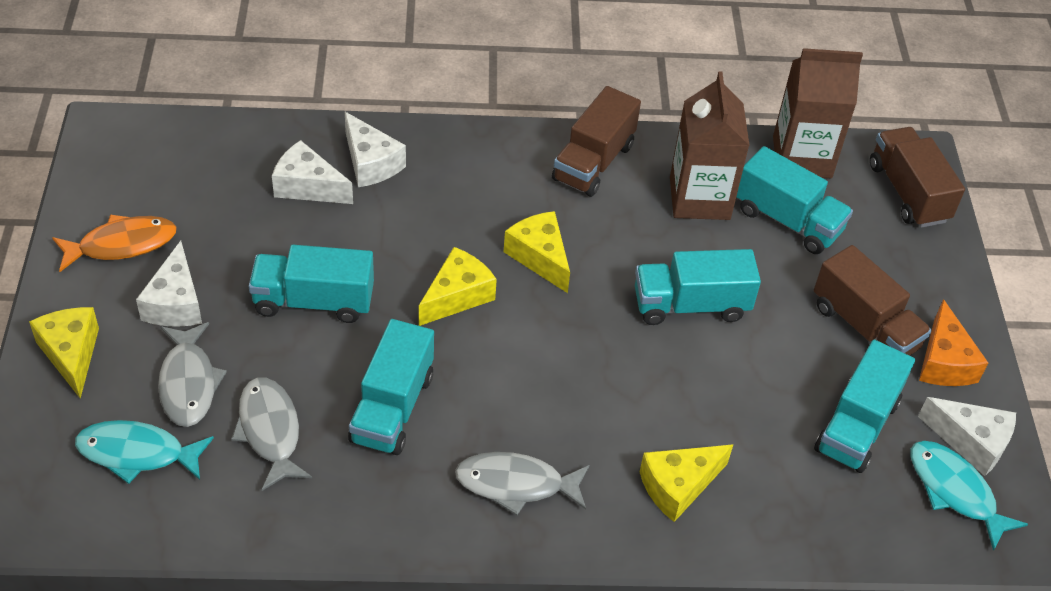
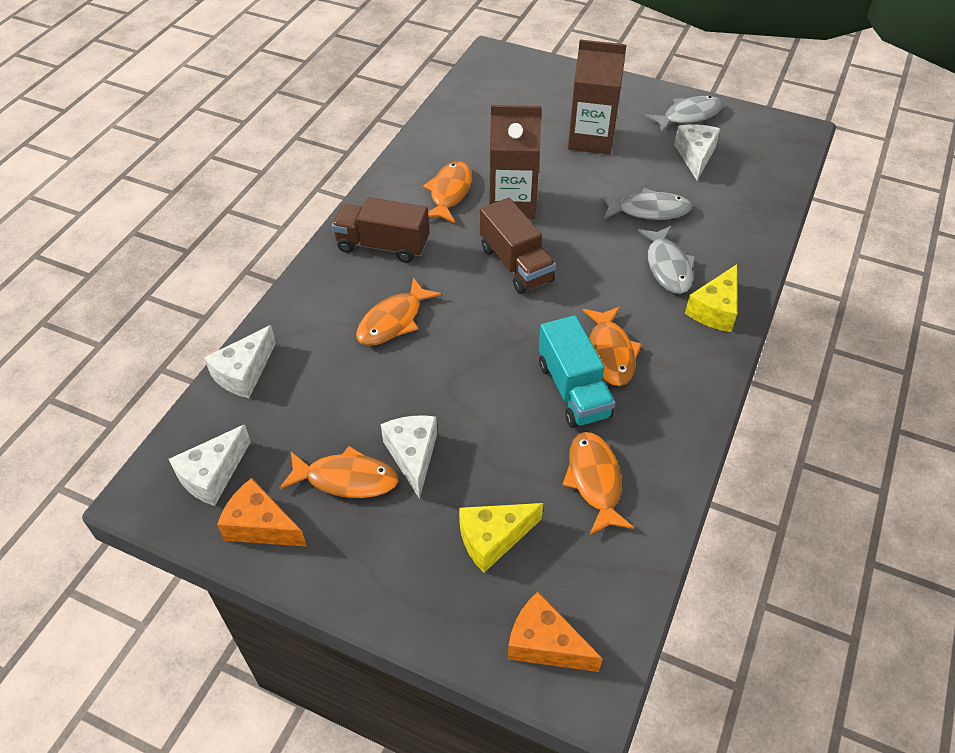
brown truck: 3 -> 2
orange cheese: 1 -> 2
orange fish: 1 -> 5
turquoise fish: 2 -> 0
turquoise truck: 5 -> 1
yellow cheese: 4 -> 2

